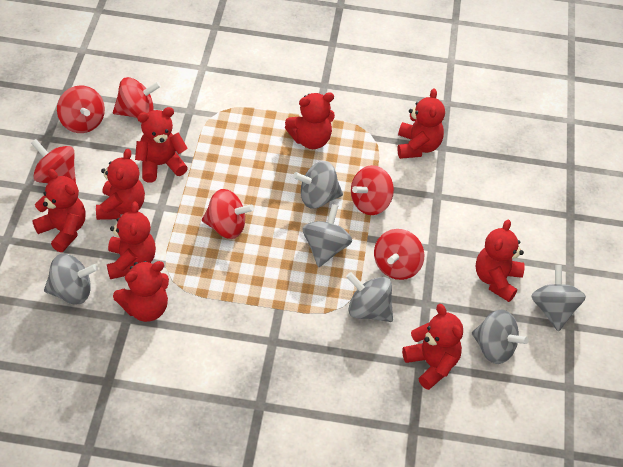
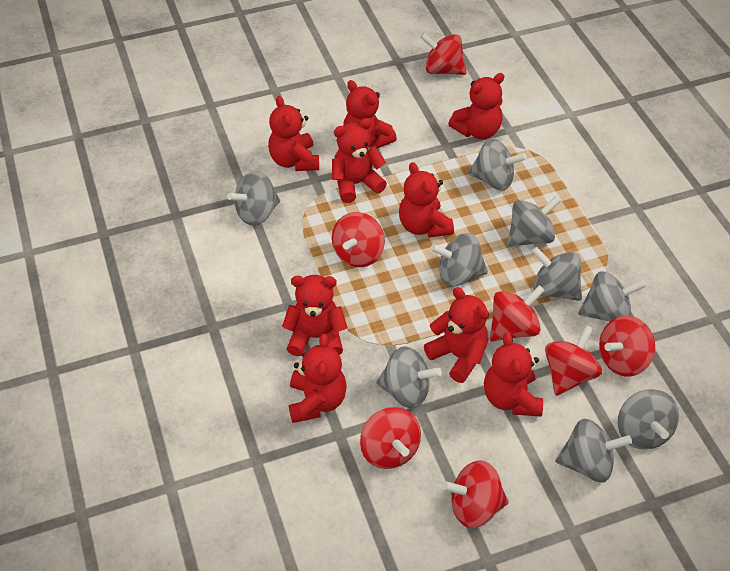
grey spinning top: 6 -> 9
red spinning top: 6 -> 7

